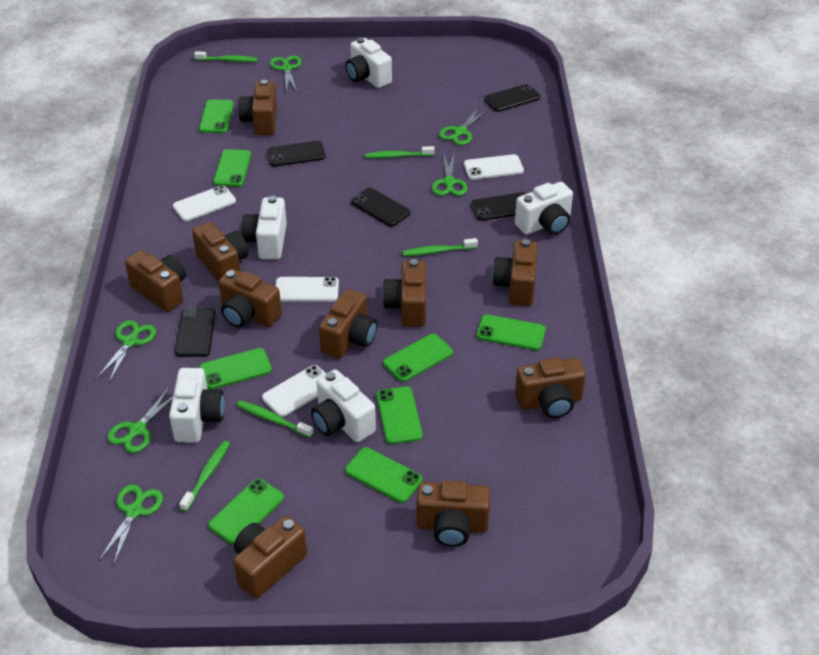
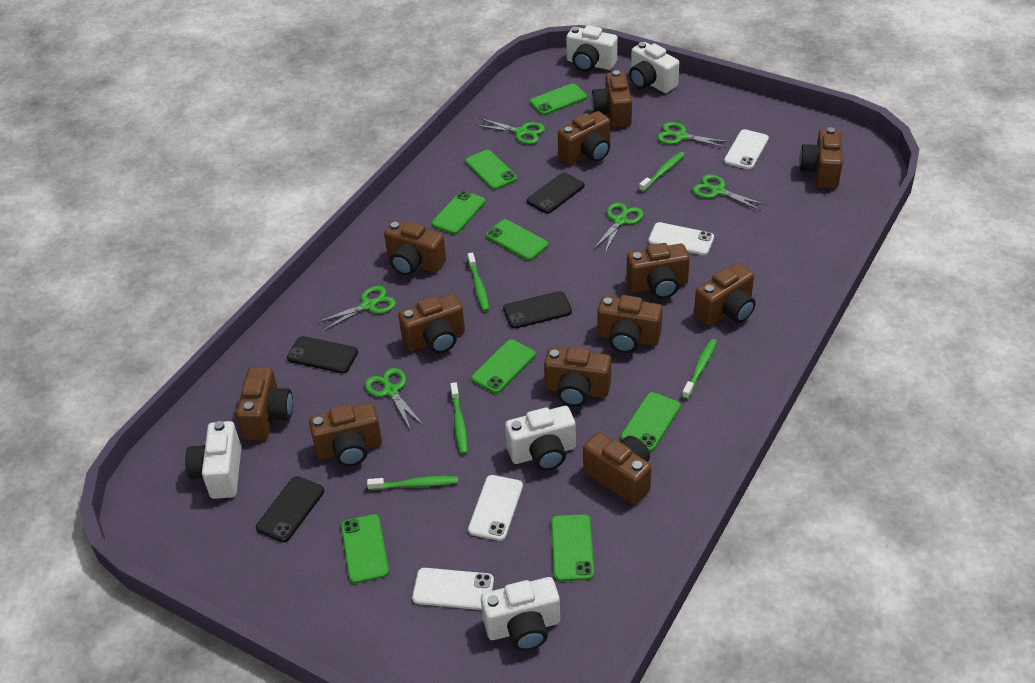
black phone: 5 -> 4
brown camera: 10 -> 12

